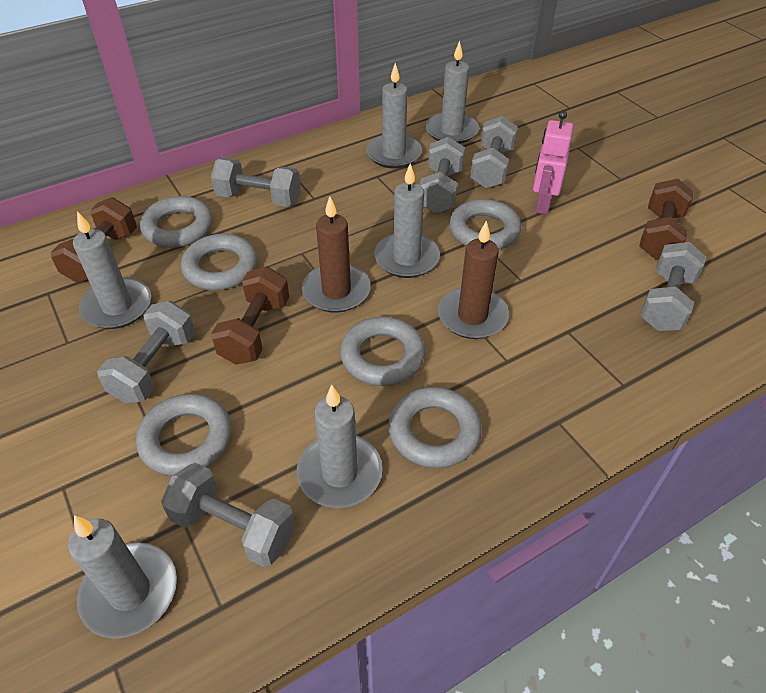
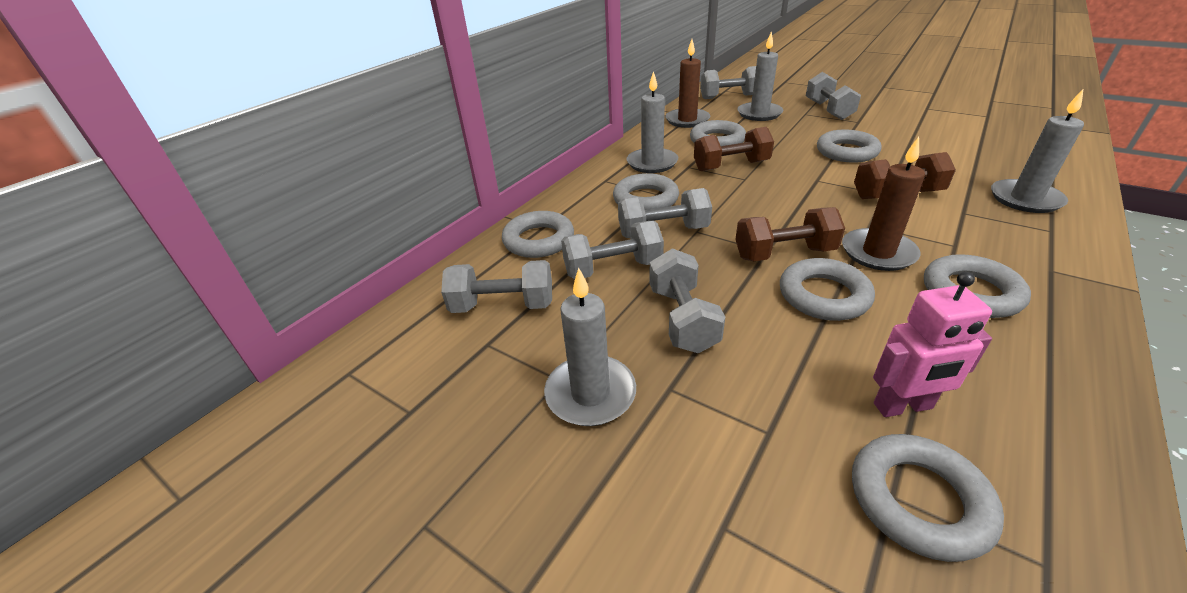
grey candle: 6 -> 4
grey ring: 6 -> 7

